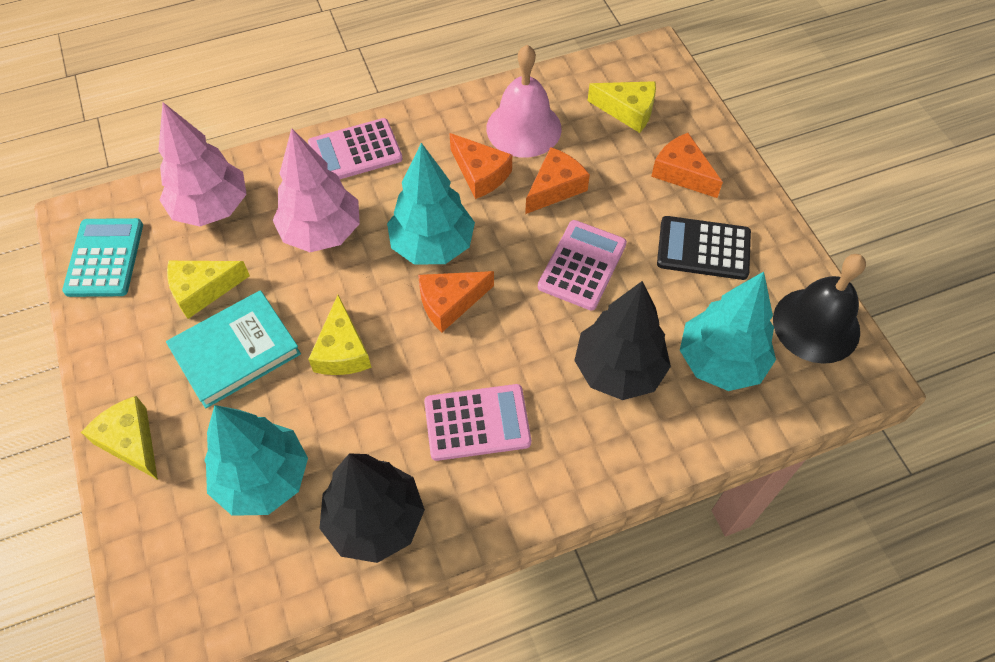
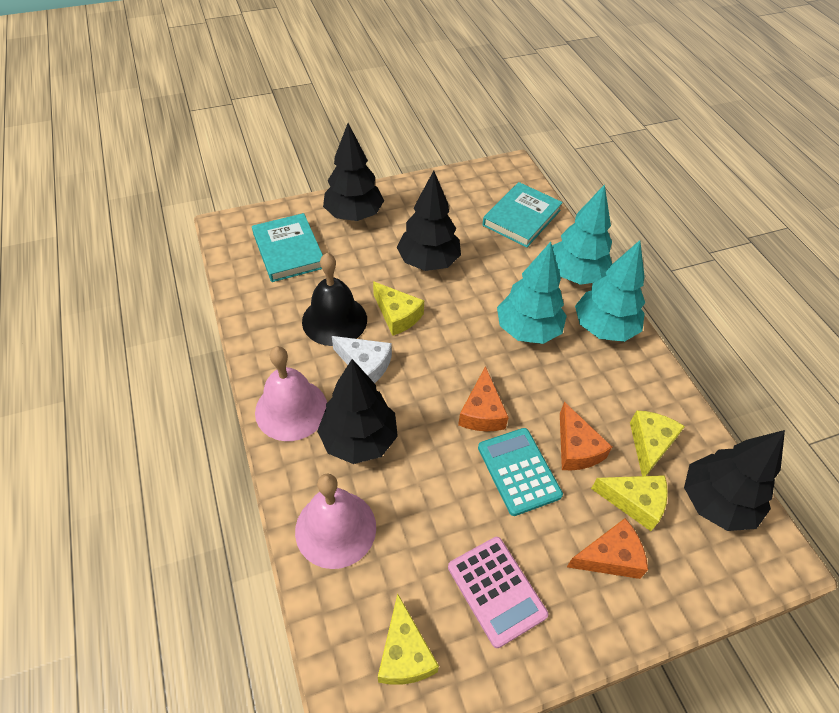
black calculator: 1 -> 0
black tree: 2 -> 4
orange cheese: 4 -> 3
pink bell: 1 -> 2
pink calculator: 3 -> 1
pink tree: 2 -> 0
turquoise book: 1 -> 2
white cheese: 0 -> 1

